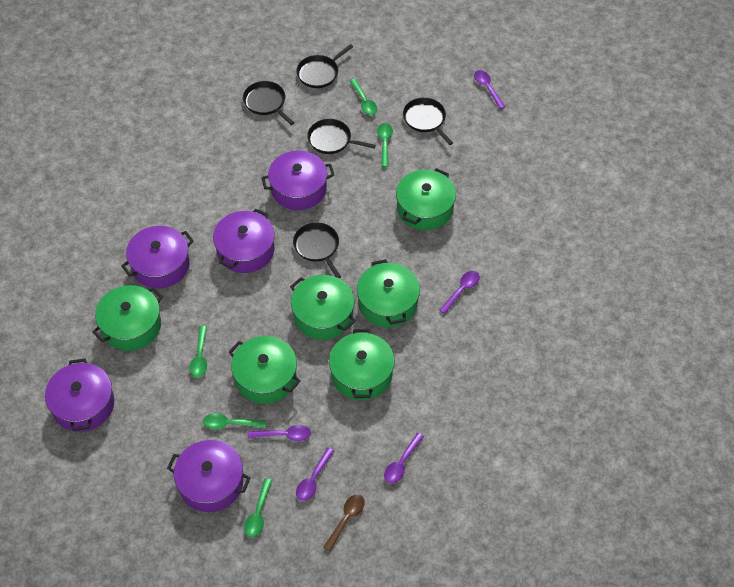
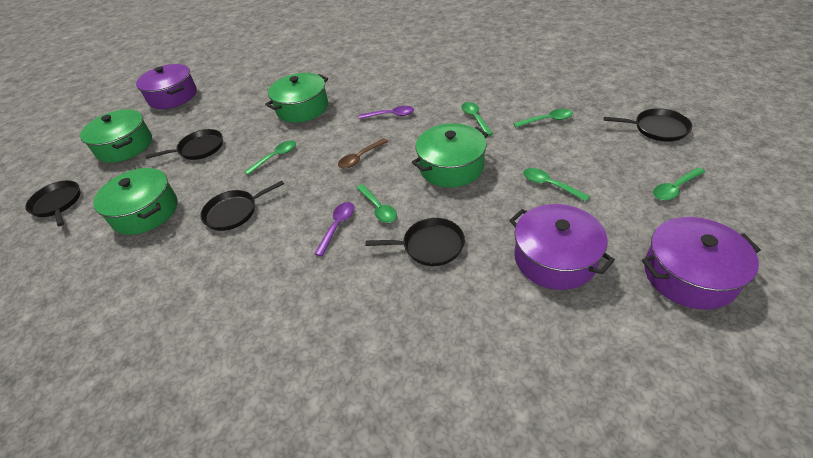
green pot: 6 -> 4
green spoon: 5 -> 6
purple pot: 5 -> 3
purple spoon: 5 -> 2

